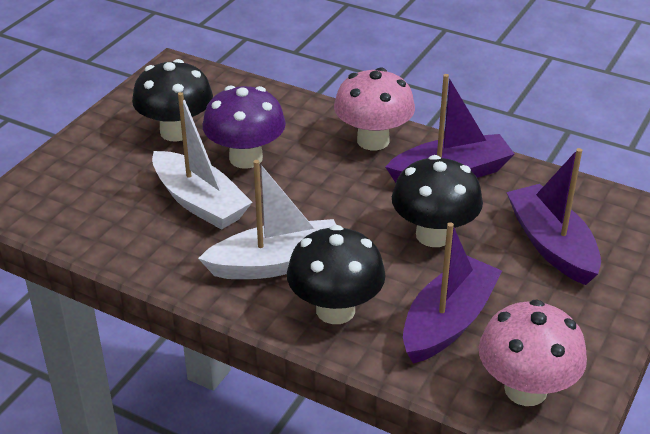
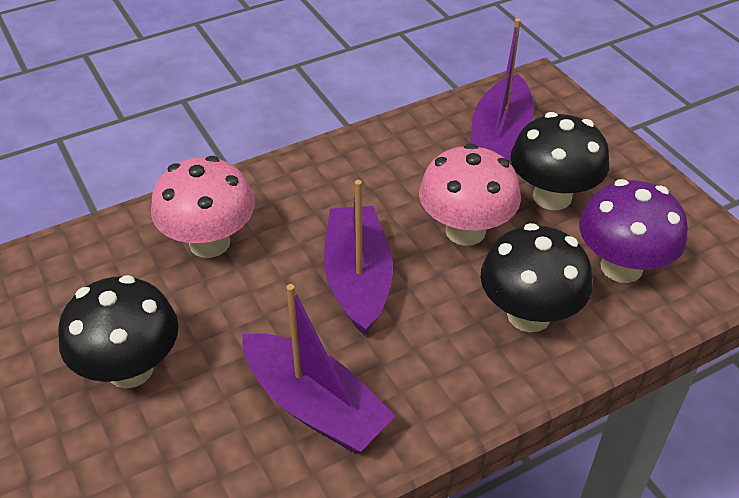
white boat: 2 -> 0

